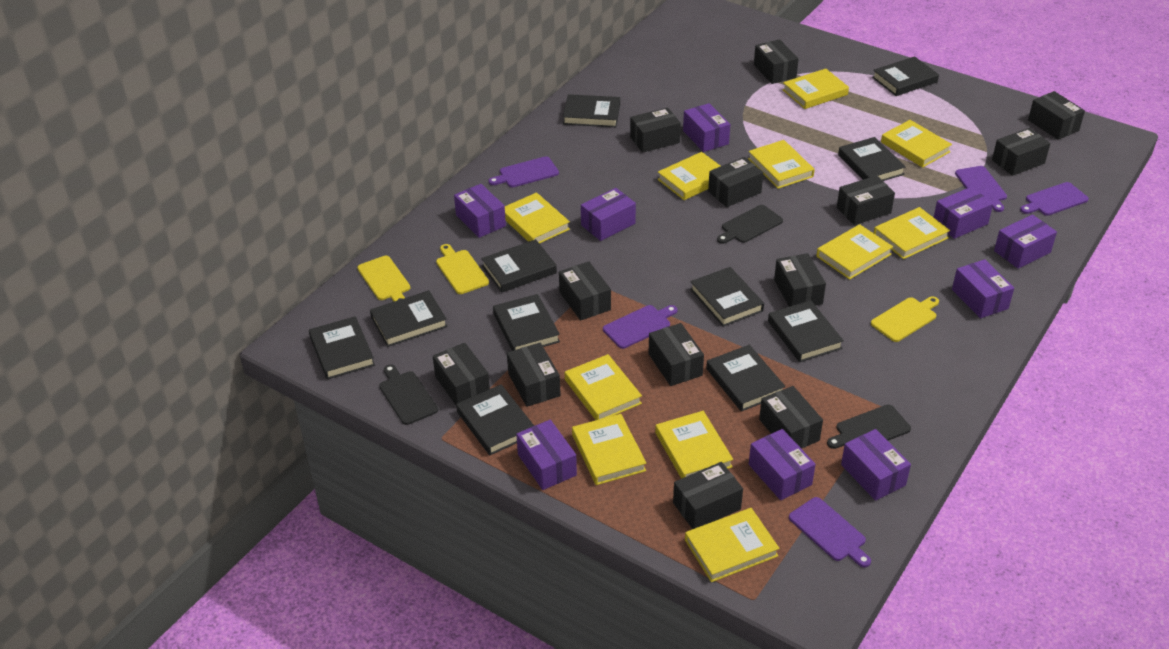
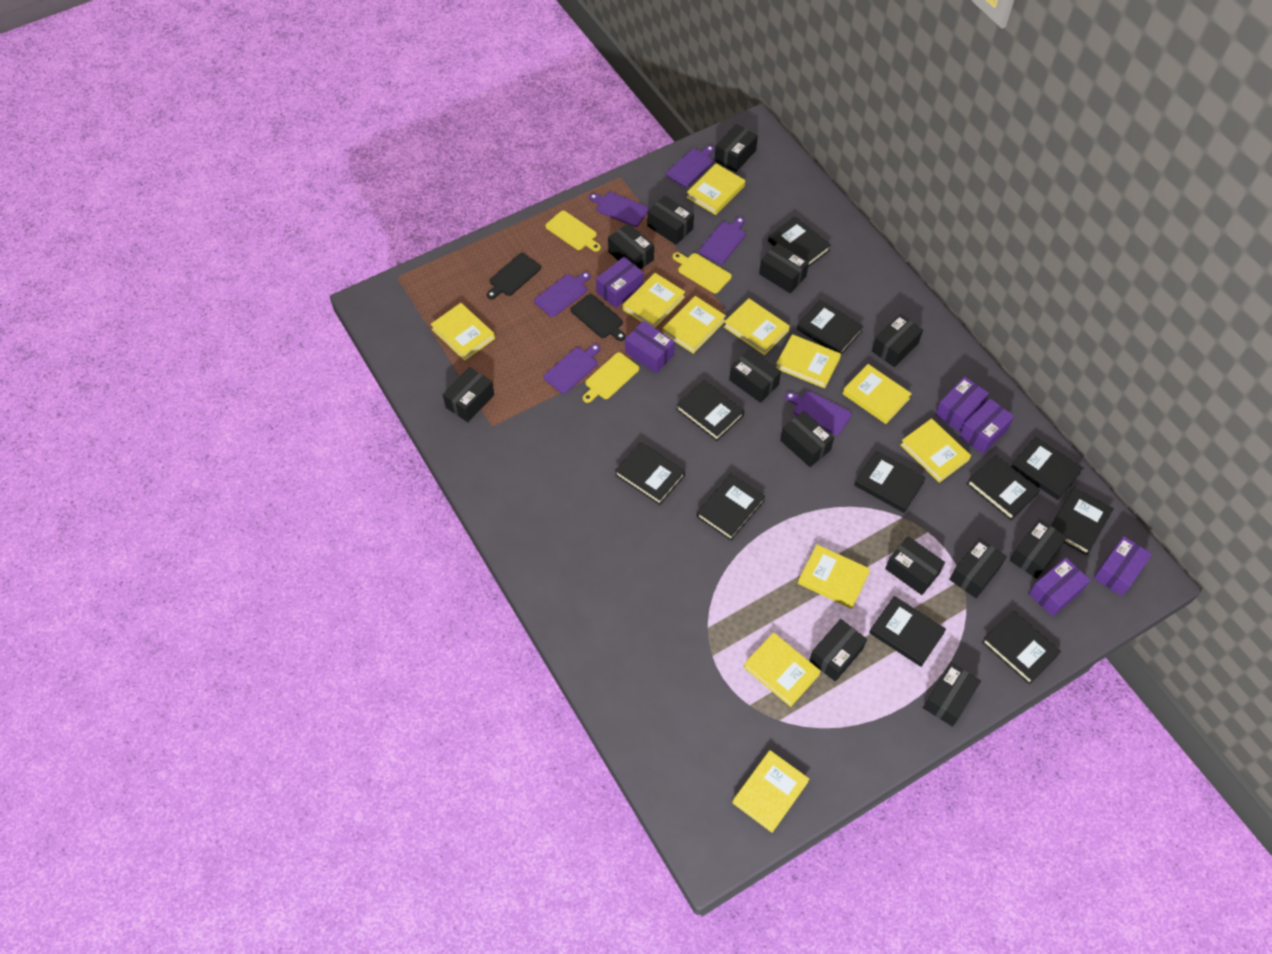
black cutting board: 3 -> 2
purple box: 9 -> 6
purple cutting board: 5 -> 6

